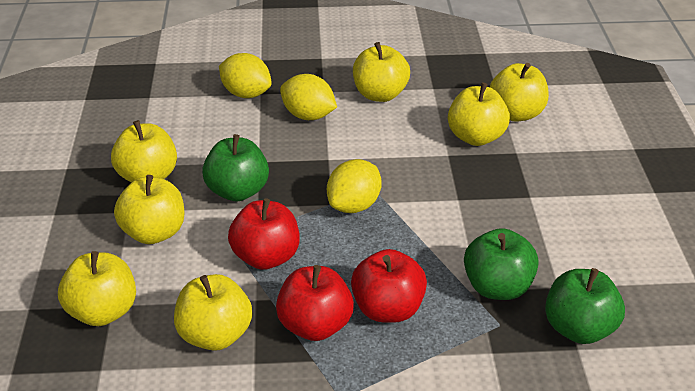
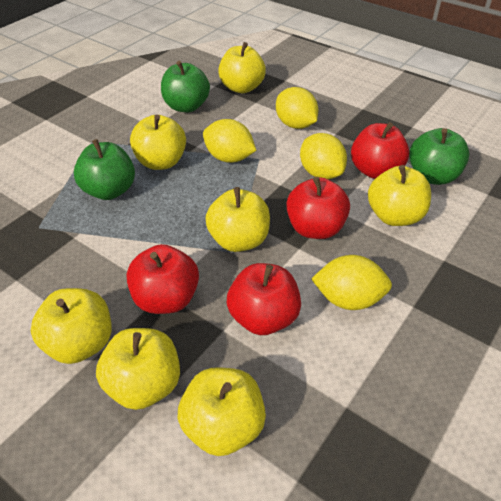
red apple: 3 -> 4
yellow lemon: 3 -> 4

